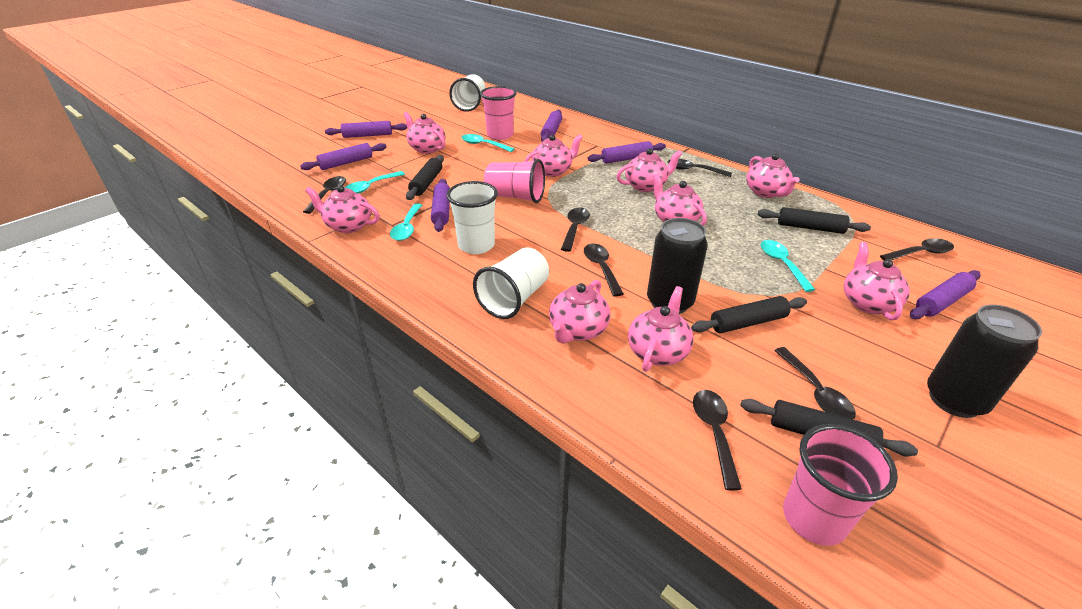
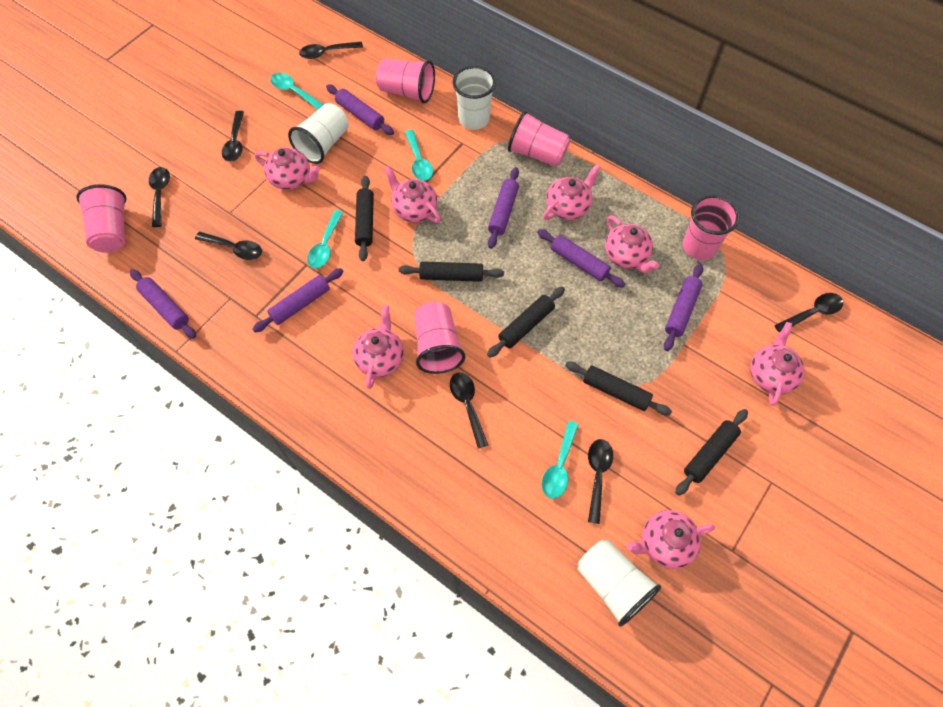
black can: 2 -> 0
black rolling pin: 4 -> 5
pink cup: 3 -> 5
pink teapot: 9 -> 7

